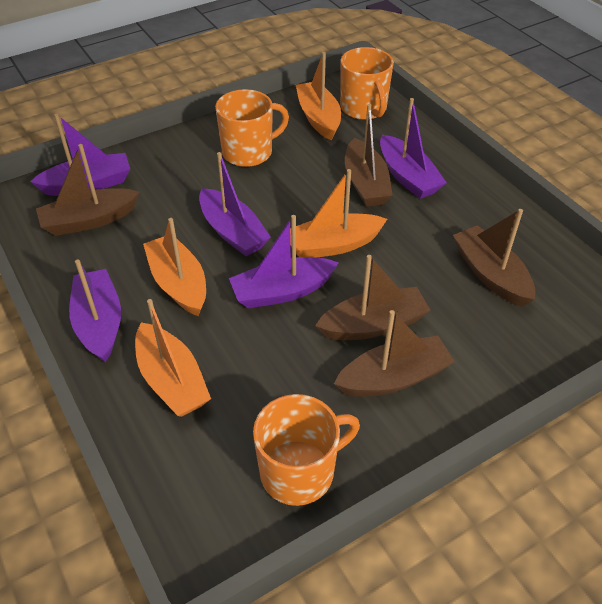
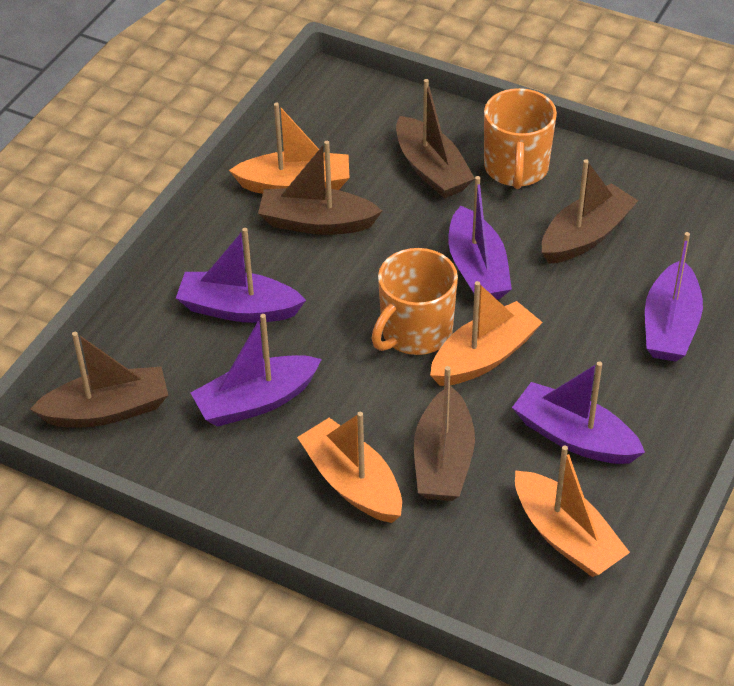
orange mug: 3 -> 2

